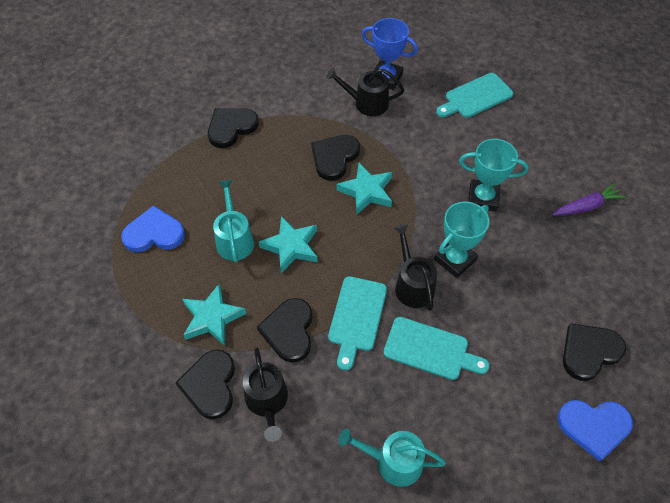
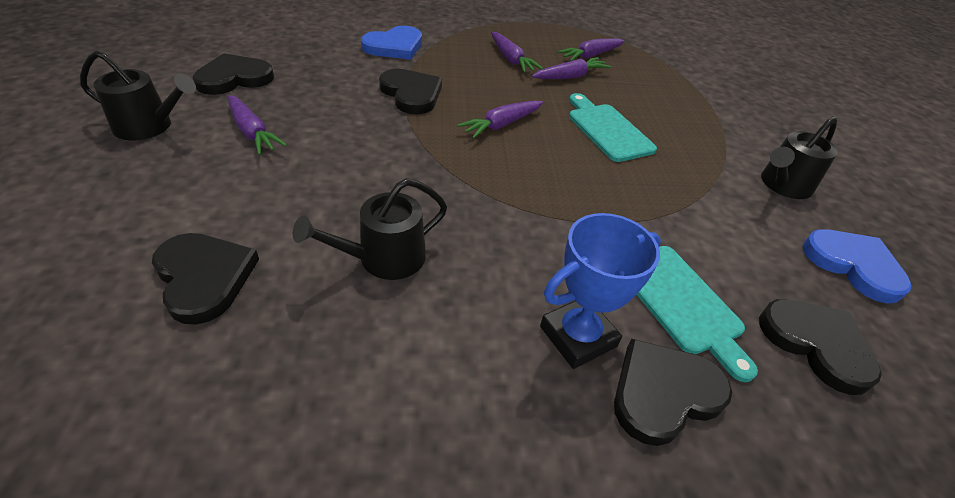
purple carrot: 1 -> 5
turquoise cutting board: 3 -> 2
turquoise star: 3 -> 0
turquoise trophy: 2 -> 0
turquoise watering can: 2 -> 0

